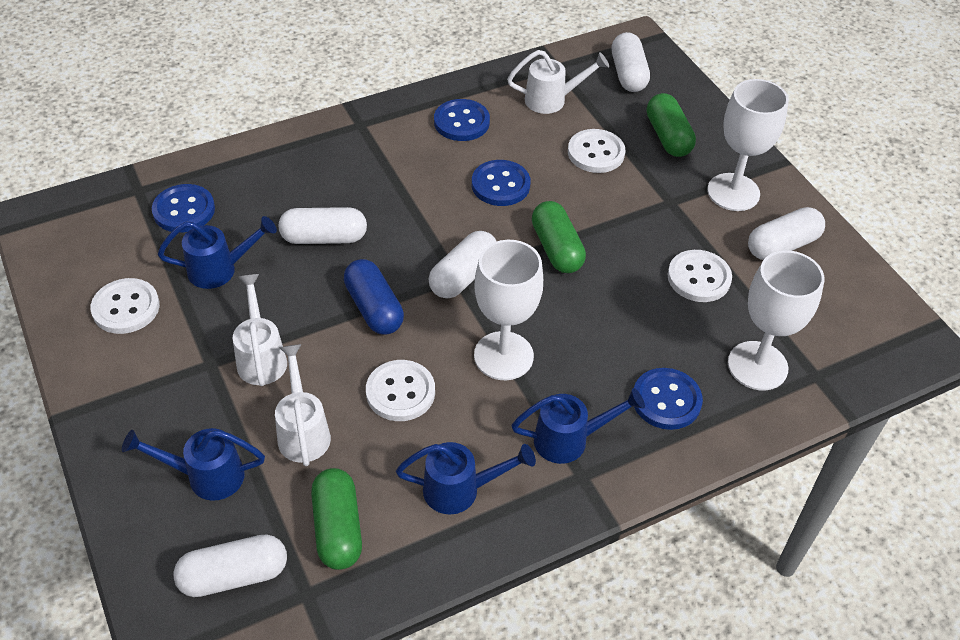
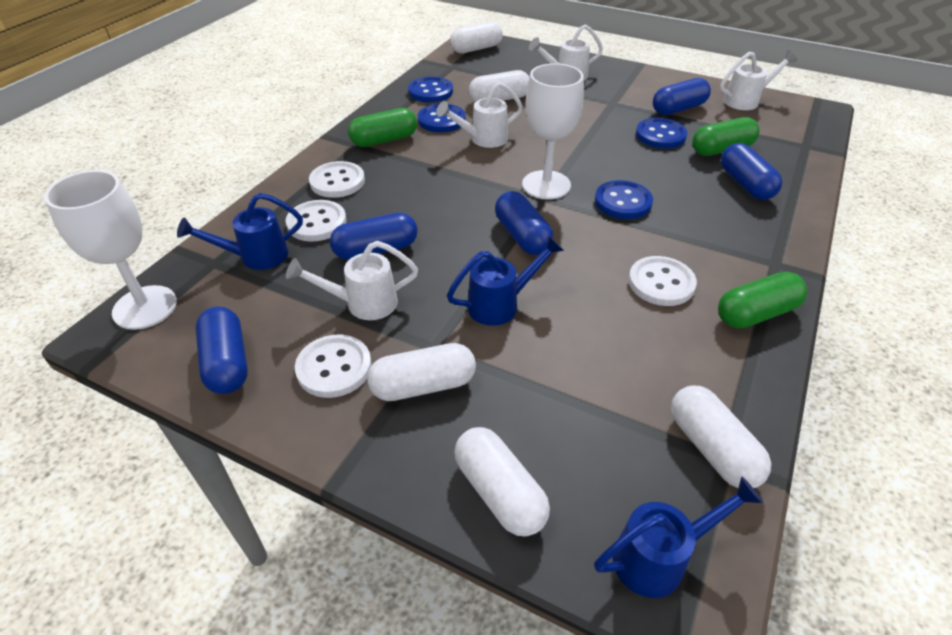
blue capsule: 1 -> 5
blue watering can: 4 -> 3
white goblet: 3 -> 2
white watering can: 3 -> 4

